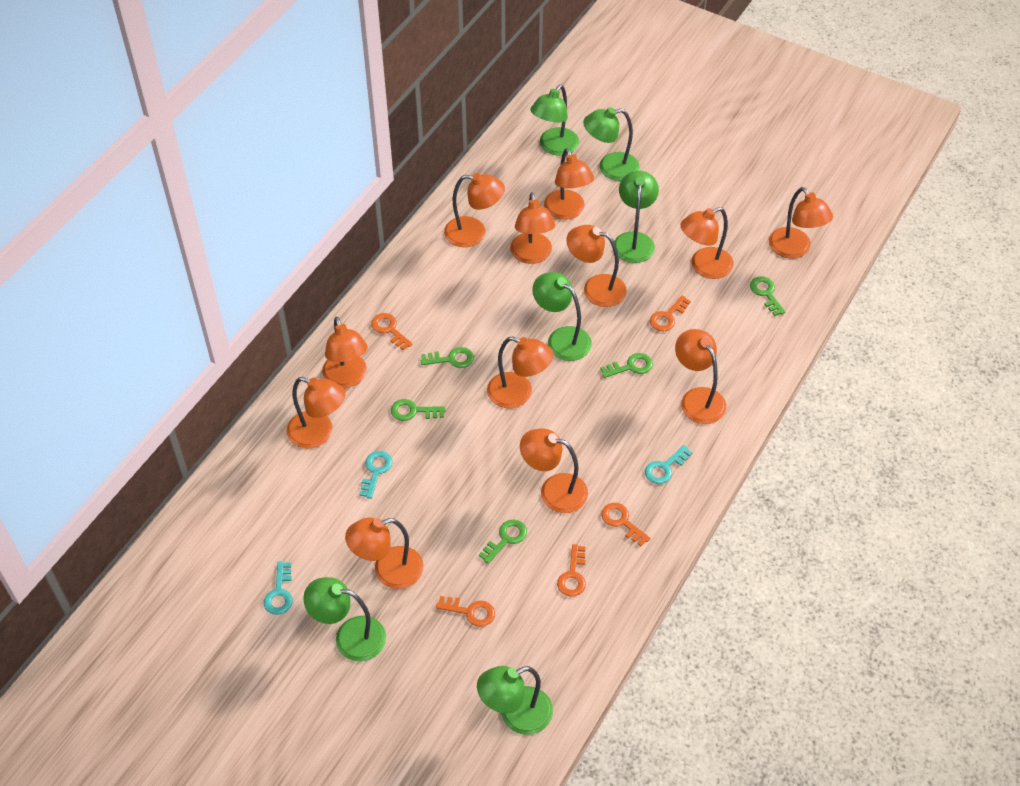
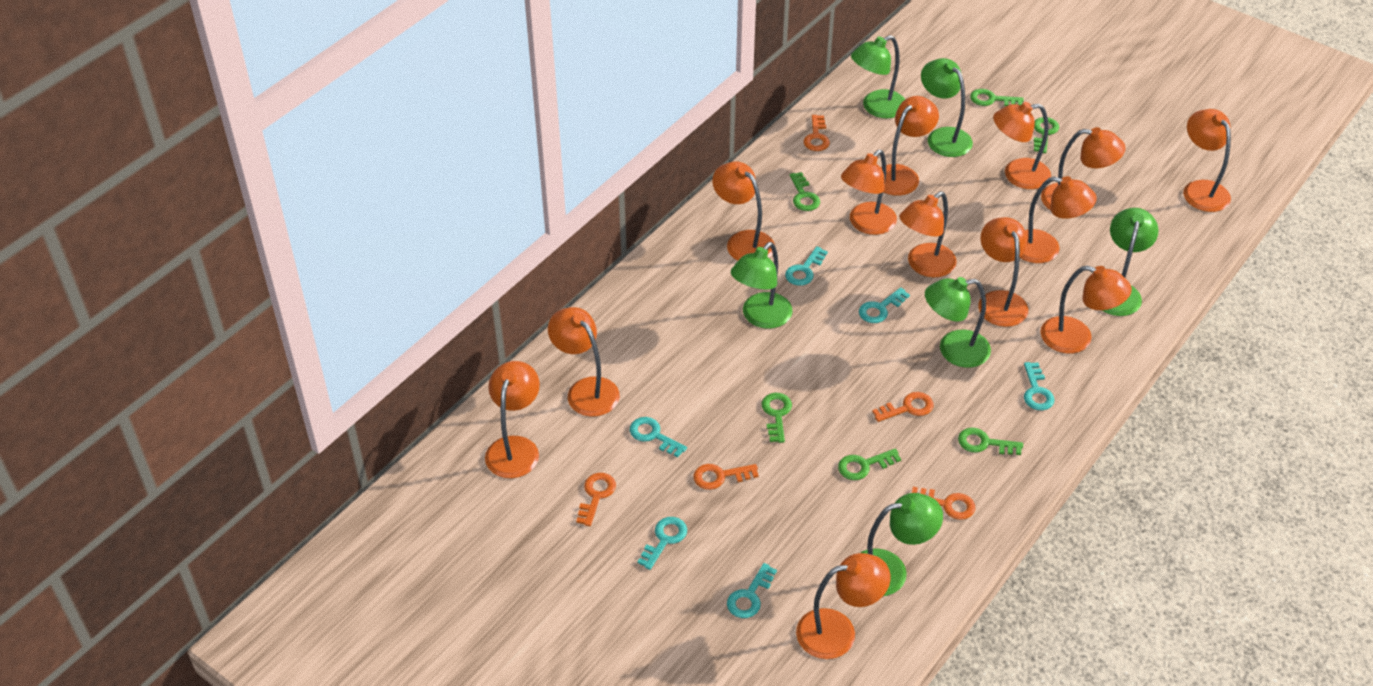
green key: 5 -> 6
orange lamp: 12 -> 13
turquoise key: 3 -> 6

